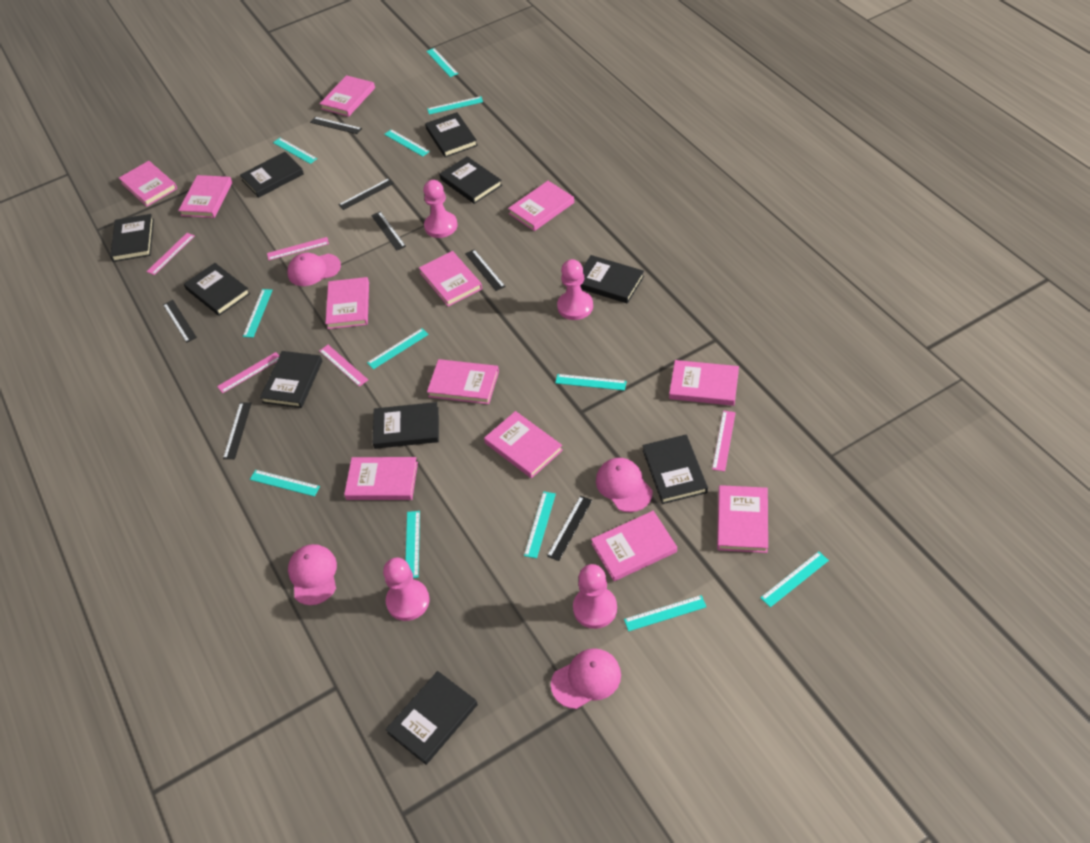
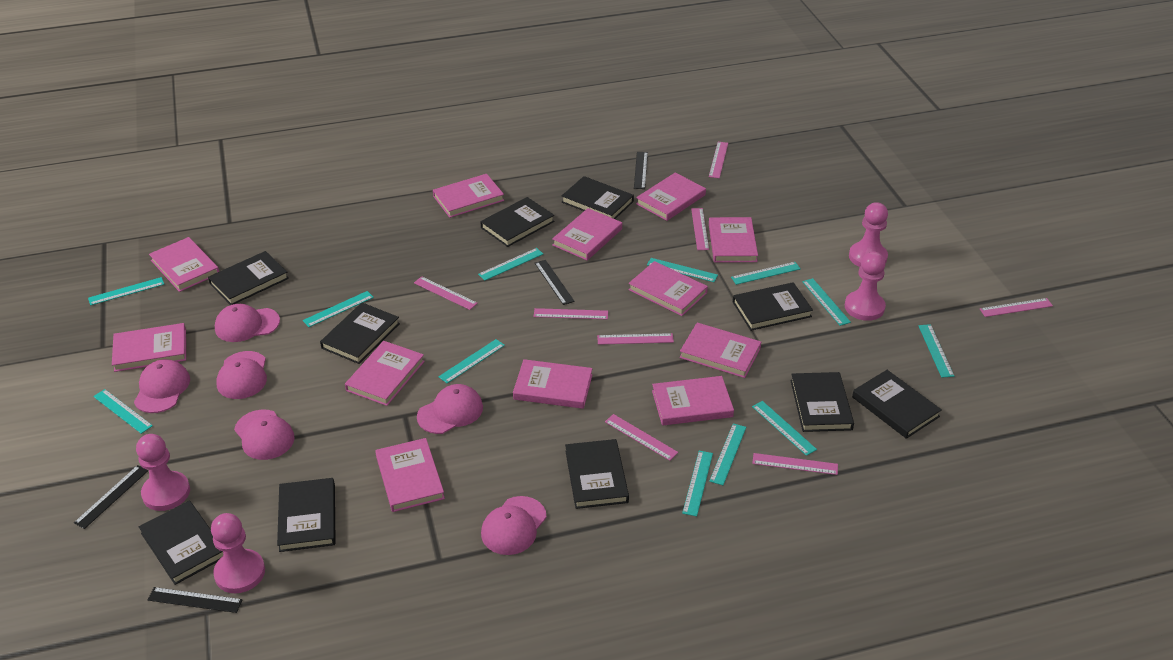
black ruler: 7 -> 4
pink cap: 4 -> 6
pink ruler: 5 -> 8

